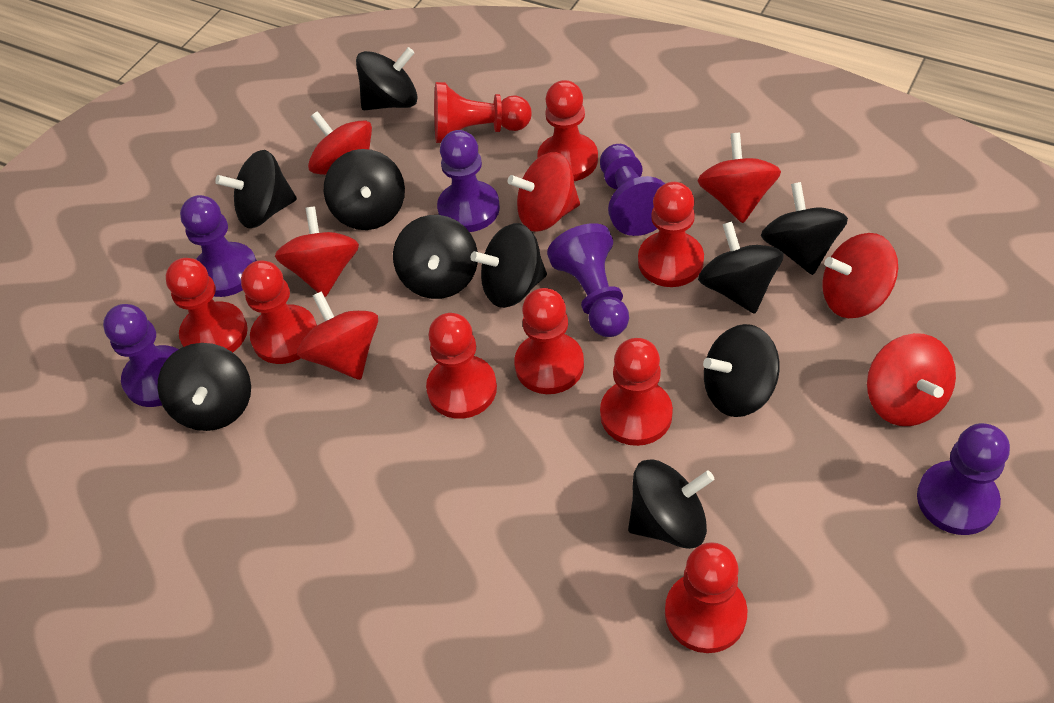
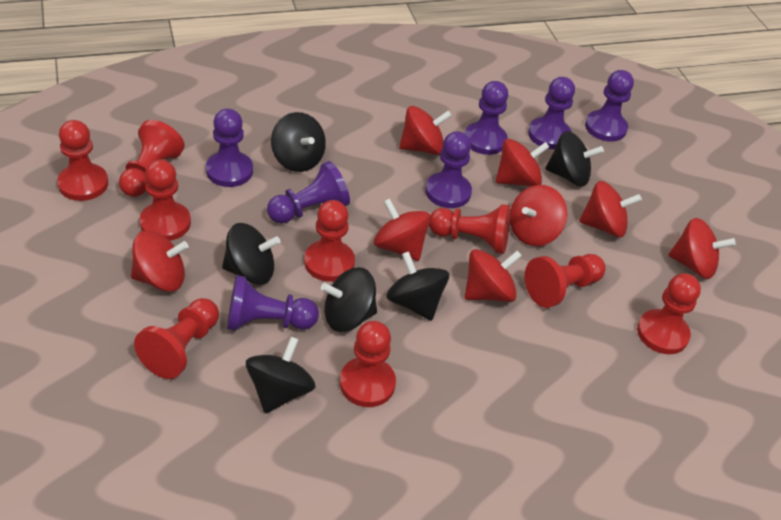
black spinning top: 10 -> 6
purple pawn: 6 -> 7
red spinning top: 7 -> 8

